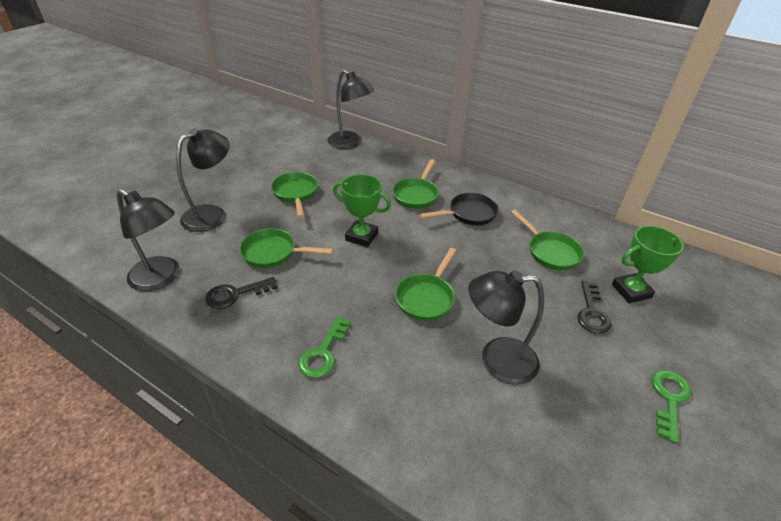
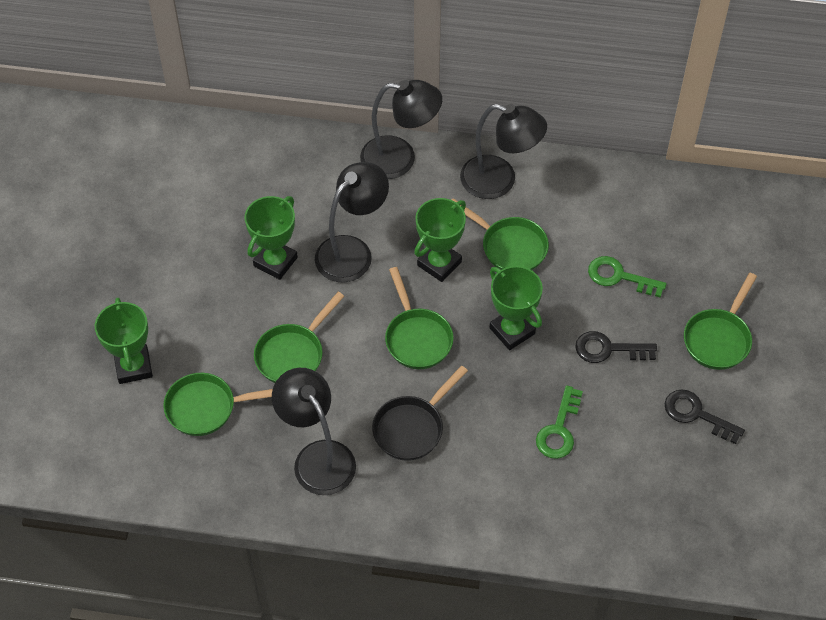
green trophy: 2 -> 4

